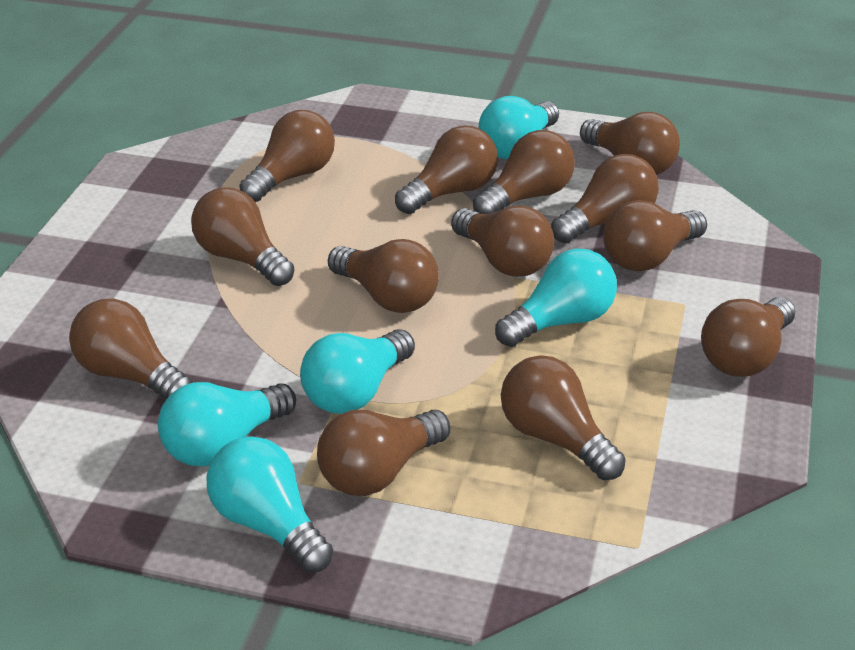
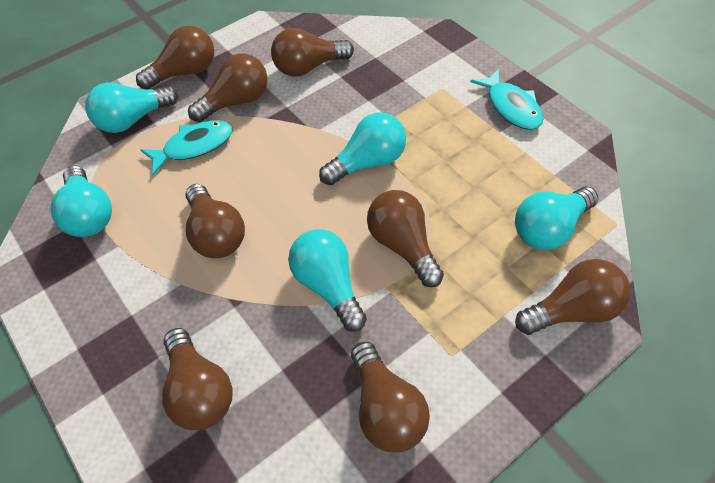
brown light bulb: 13 -> 8
turquoise fish: 0 -> 2

